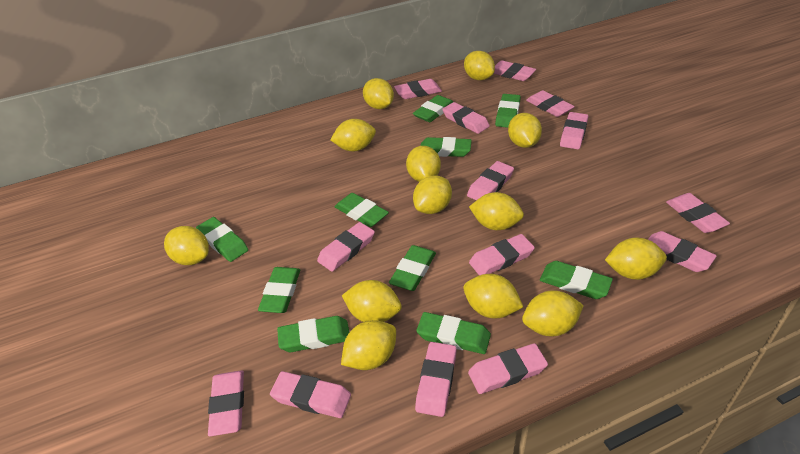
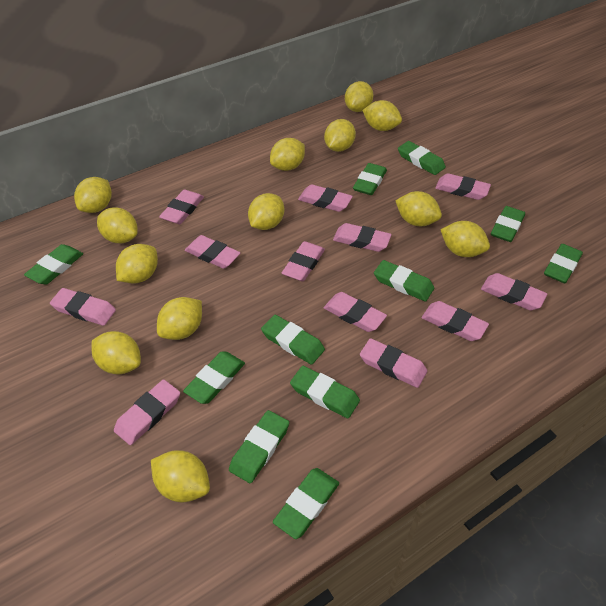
green eraser: 10 -> 11
pink eraser: 14 -> 12

